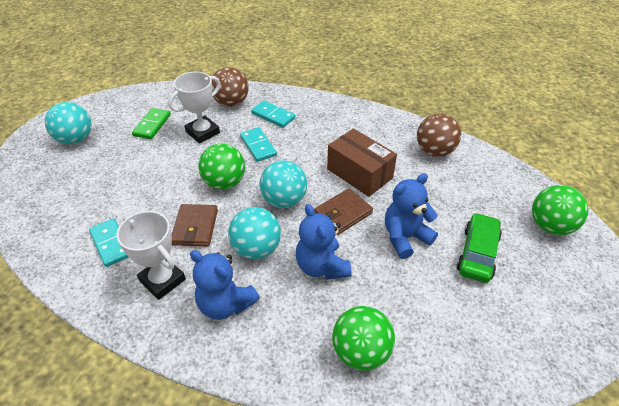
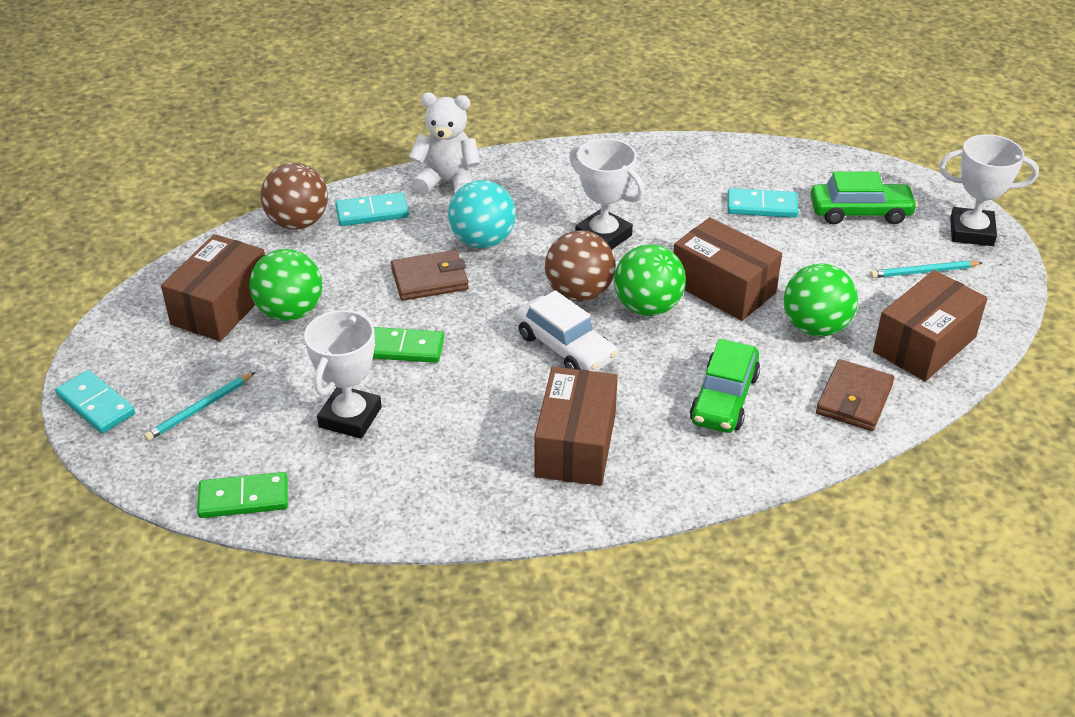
blue teddy bear: 3 -> 0
brown box: 1 -> 4
green car: 1 -> 2
green domino: 1 -> 2
turquoise ball: 3 -> 1
turquoise pencil: 0 -> 2
white car: 0 -> 1
white teddy bear: 0 -> 1
white trophy: 2 -> 3

